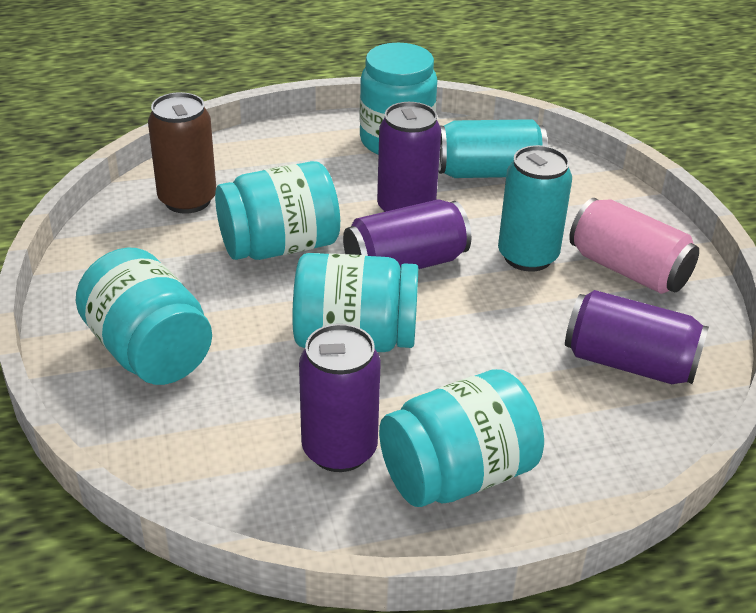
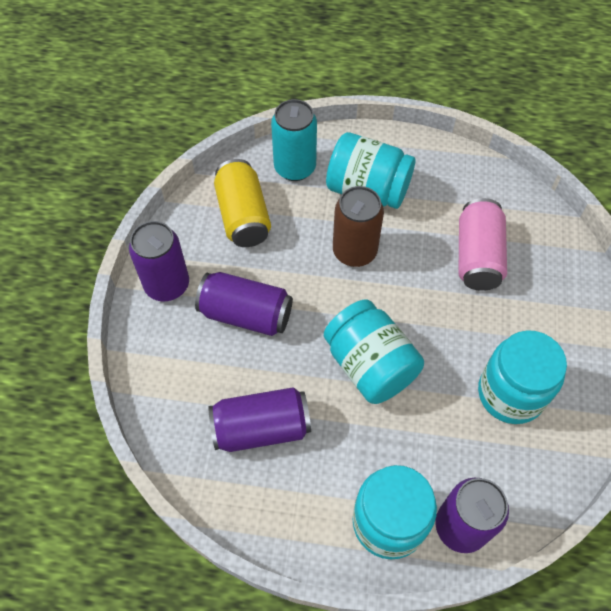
turquoise can: 2 -> 1
turquoise jar: 5 -> 4
yellow can: 0 -> 1

